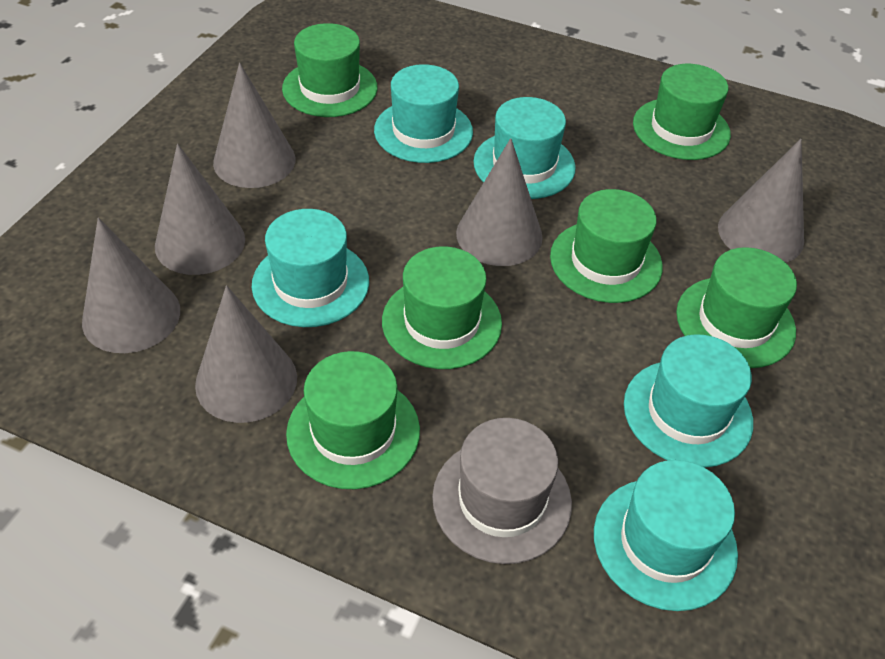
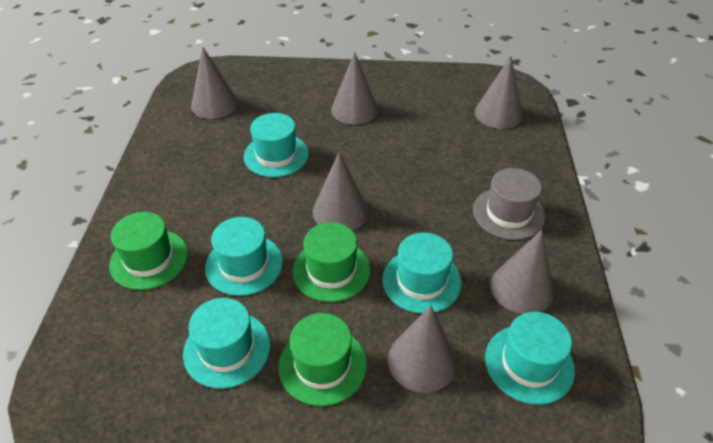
green hat: 6 -> 3

